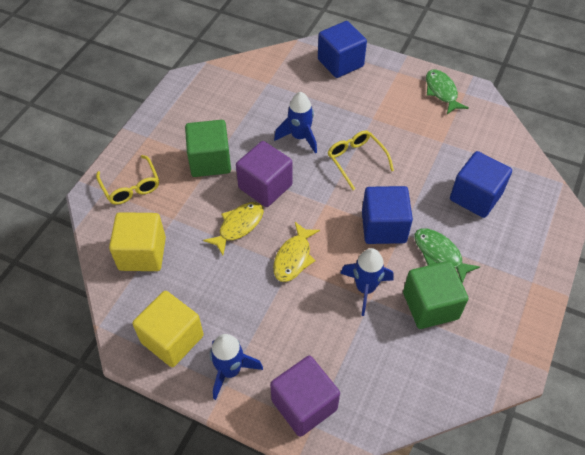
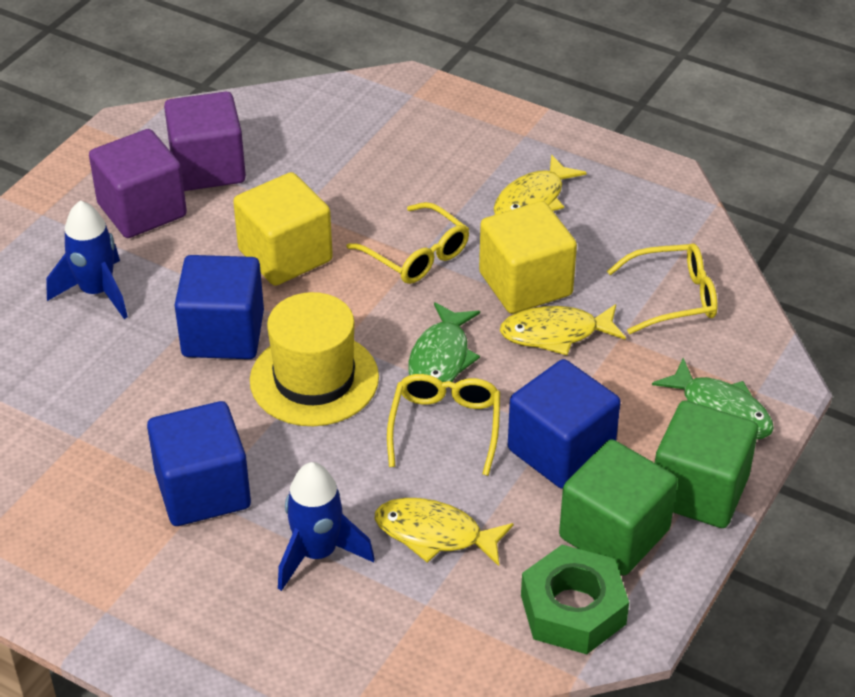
blue rocket: 3 -> 2
green nut: 0 -> 1
yellow fish: 2 -> 3
yellow glasses: 2 -> 3
yellow hat: 0 -> 1

